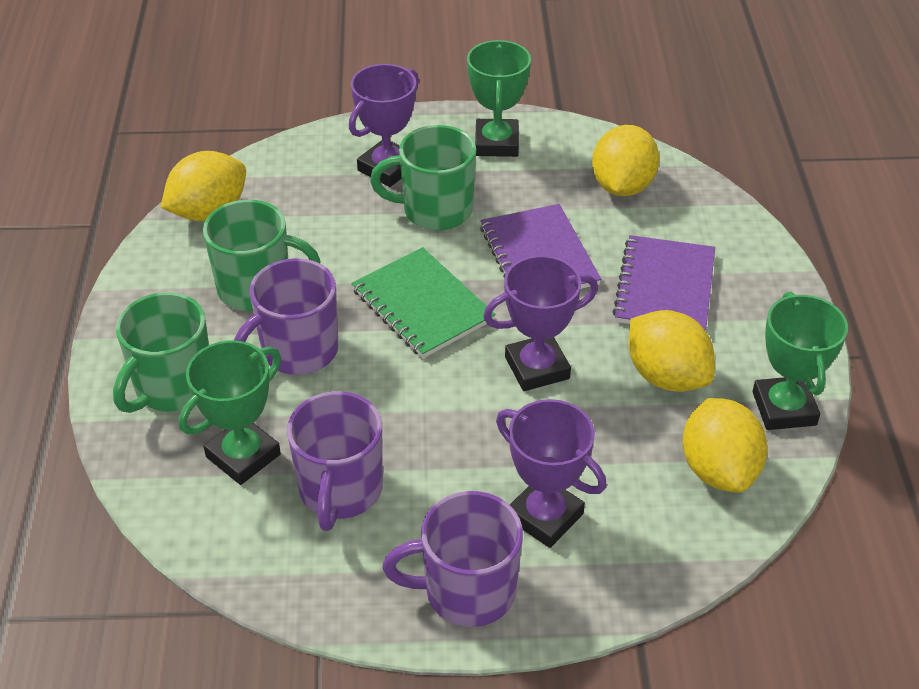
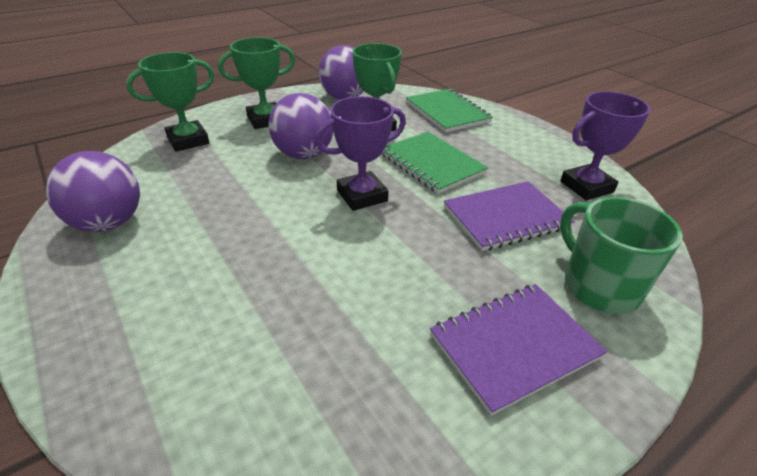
green mug: 3 -> 1
green notebook: 1 -> 2
purple ball: 0 -> 3
purple mug: 3 -> 0
purple trophy: 3 -> 2
yellow lemon: 4 -> 0

